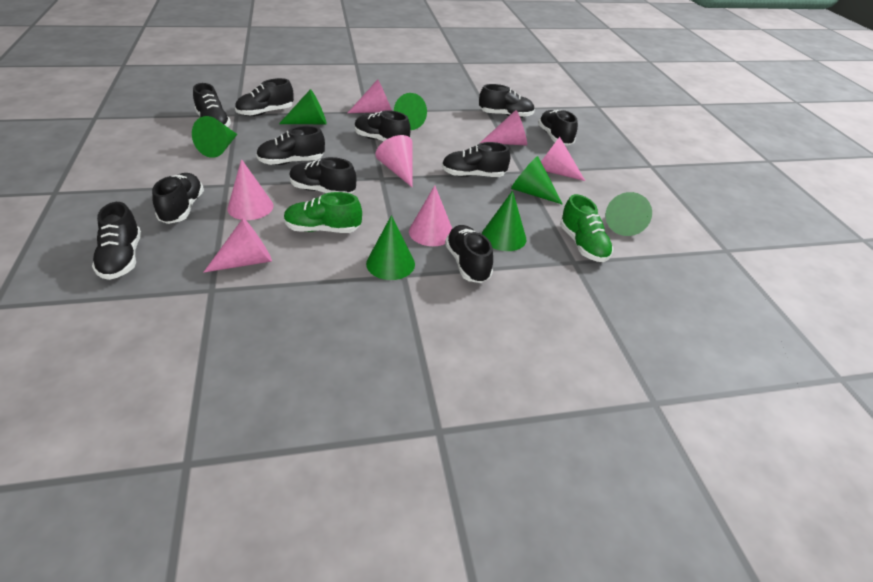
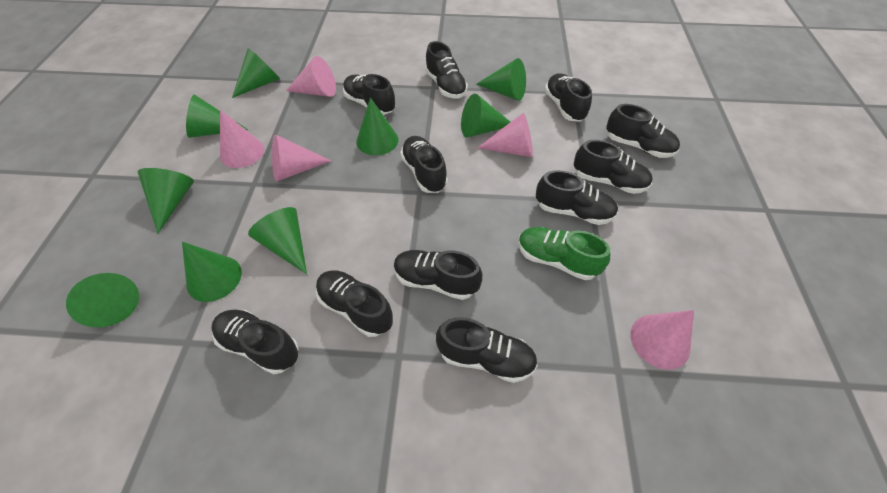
green cone: 7 -> 9
green shoe: 2 -> 1
pink cone: 7 -> 5

